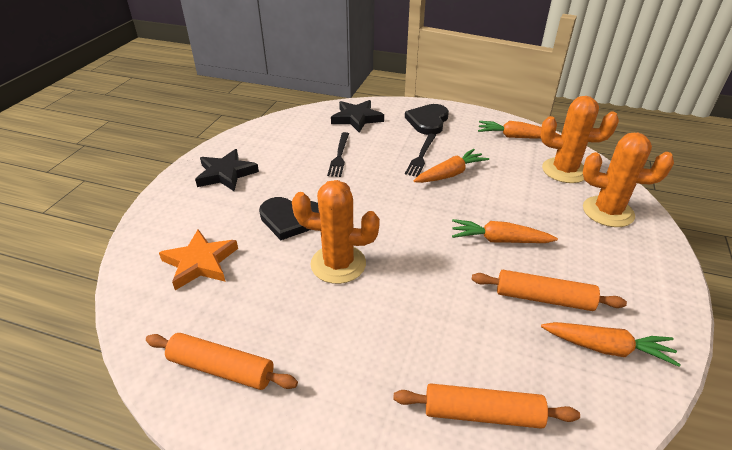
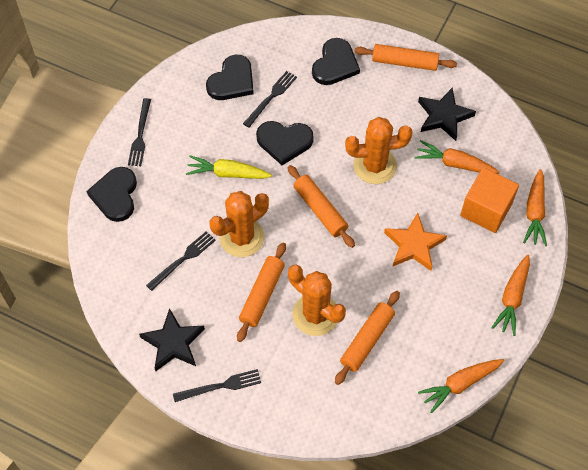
black fork: 2 -> 4
black heart: 2 -> 4
orange cube: 0 -> 1
orange rolling pin: 3 -> 4
yellow carrot: 0 -> 1

